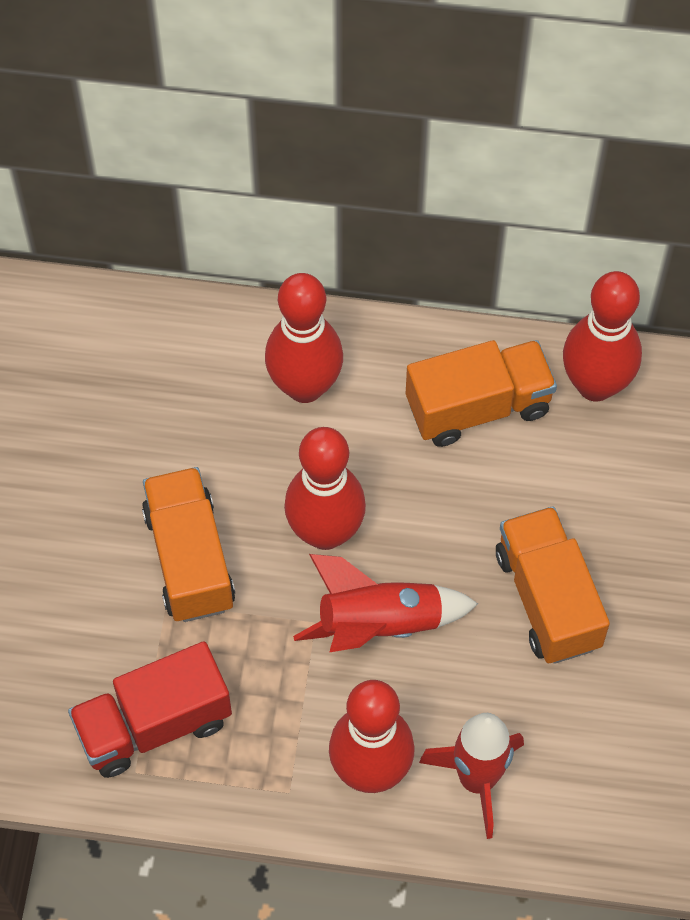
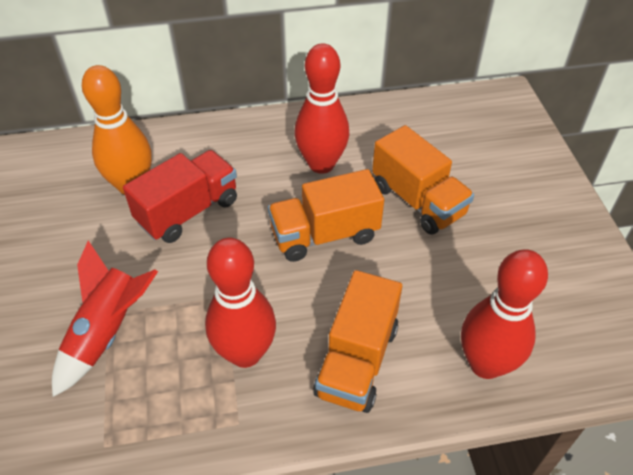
orange bowling pin: 0 -> 1
red bowling pin: 4 -> 3
red rocket: 2 -> 1

